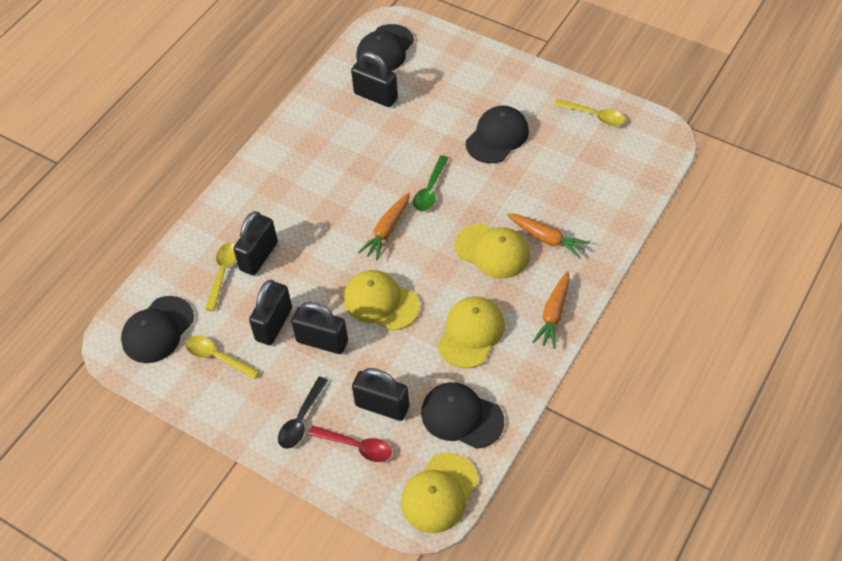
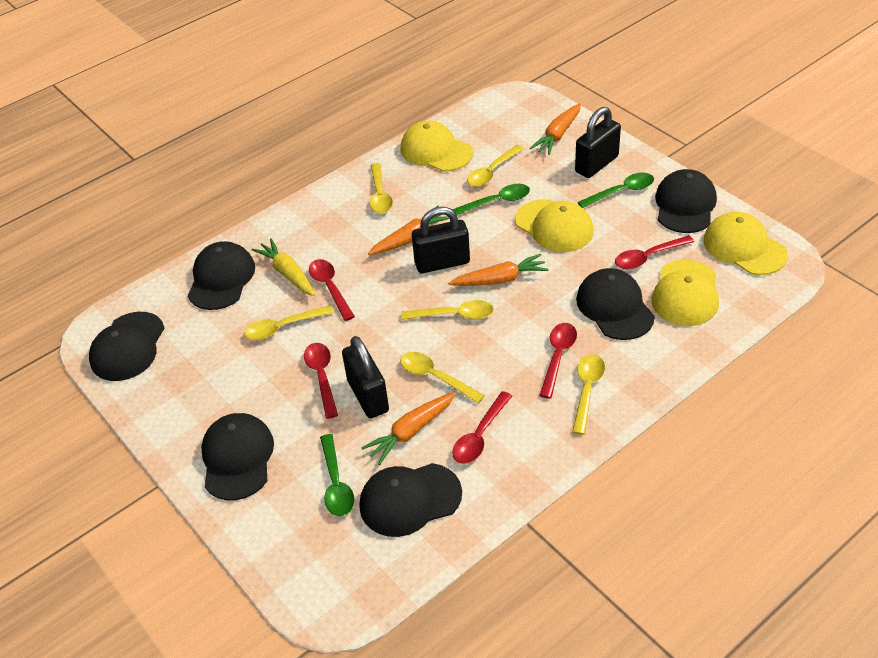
black cap: 4 -> 6
black padlock: 5 -> 3
black spoon: 1 -> 0
green spoon: 1 -> 3
orange carrot: 3 -> 4
red spoon: 1 -> 5
yellow carrot: 0 -> 1
yellow spoon: 3 -> 6

